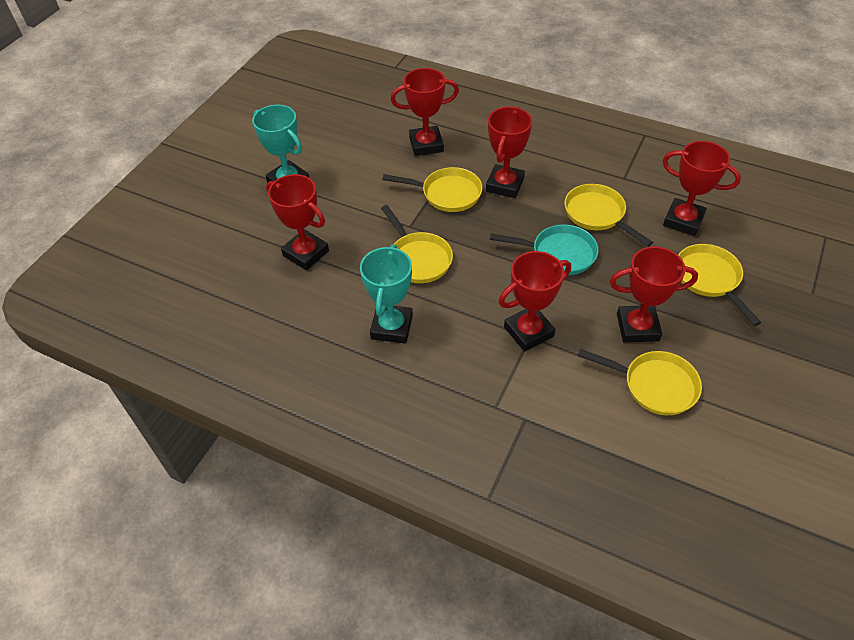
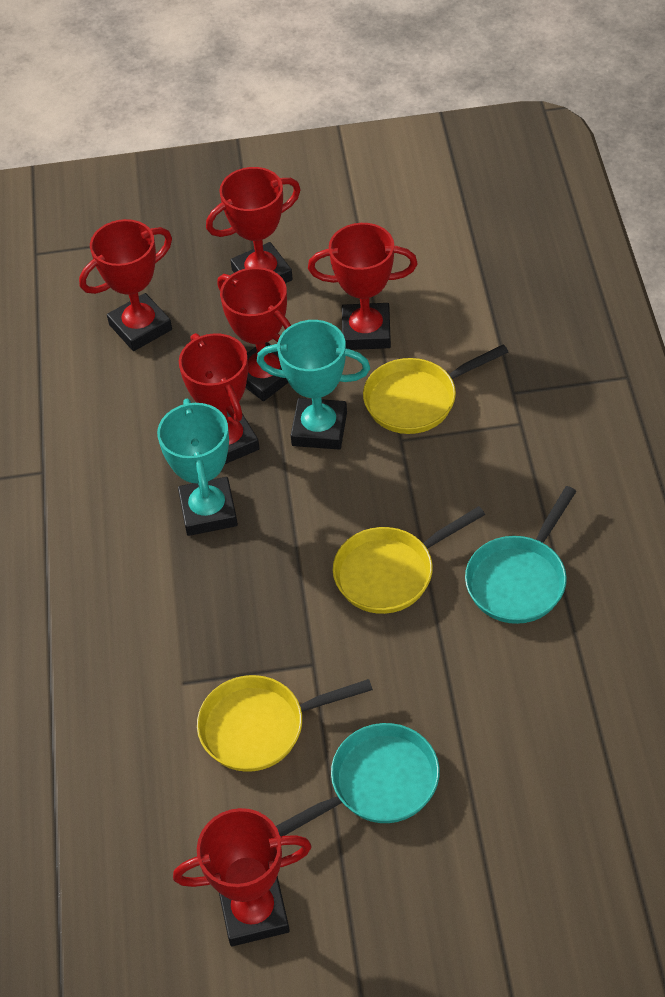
turquoise pan: 1 -> 2
yellow pan: 5 -> 3

